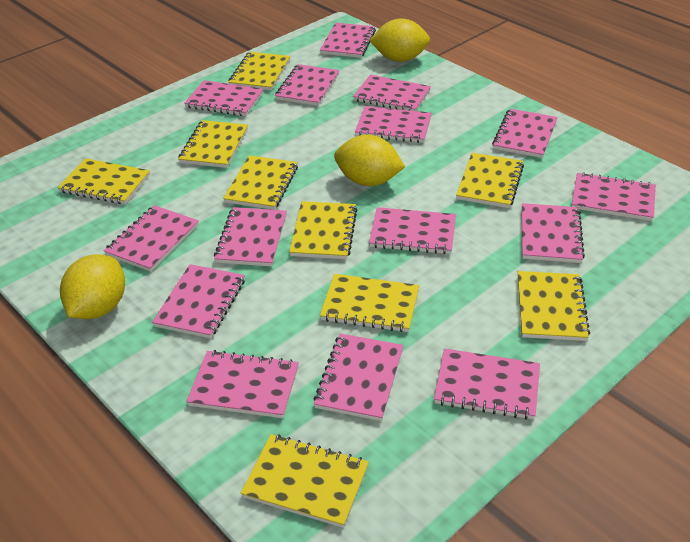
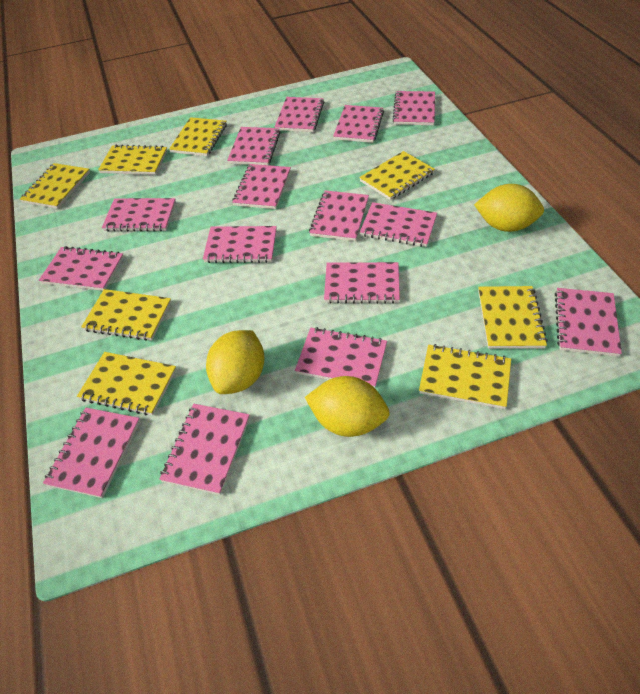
yellow notebook: 9 -> 8

